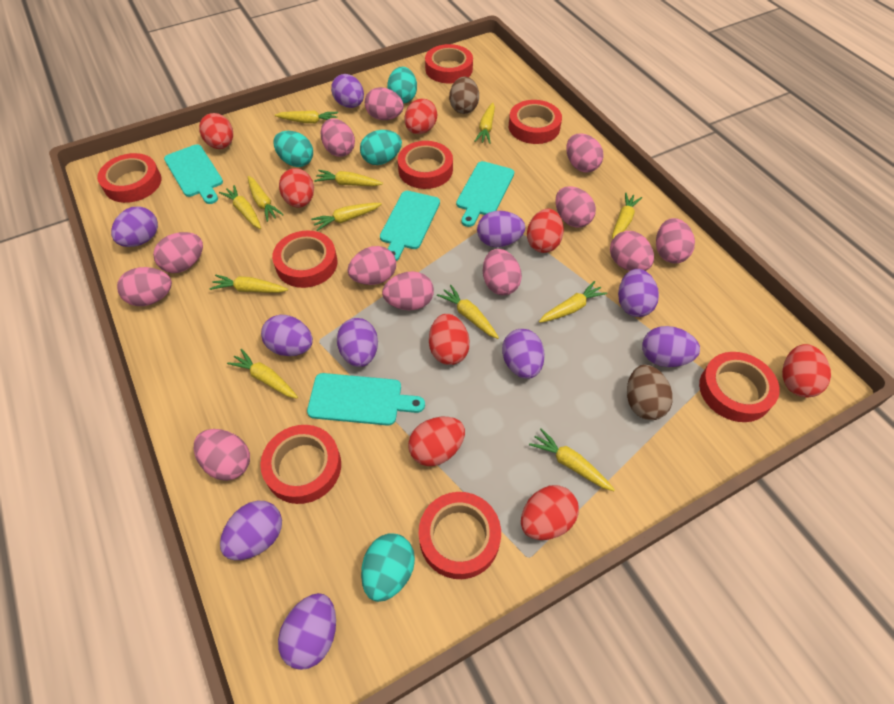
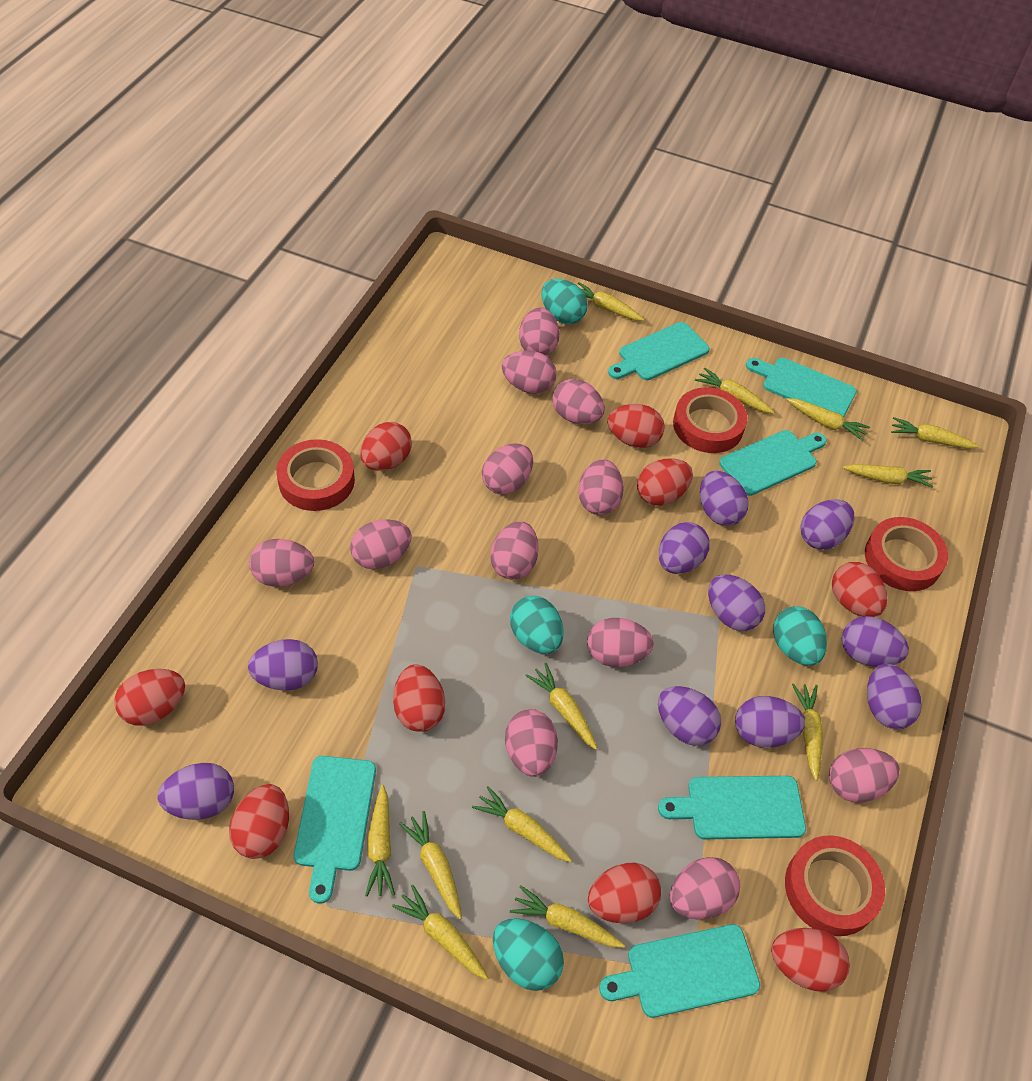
brown egg: 2 -> 0
red egg: 8 -> 9
red tape: 8 -> 4
turquoise cutting board: 4 -> 6

